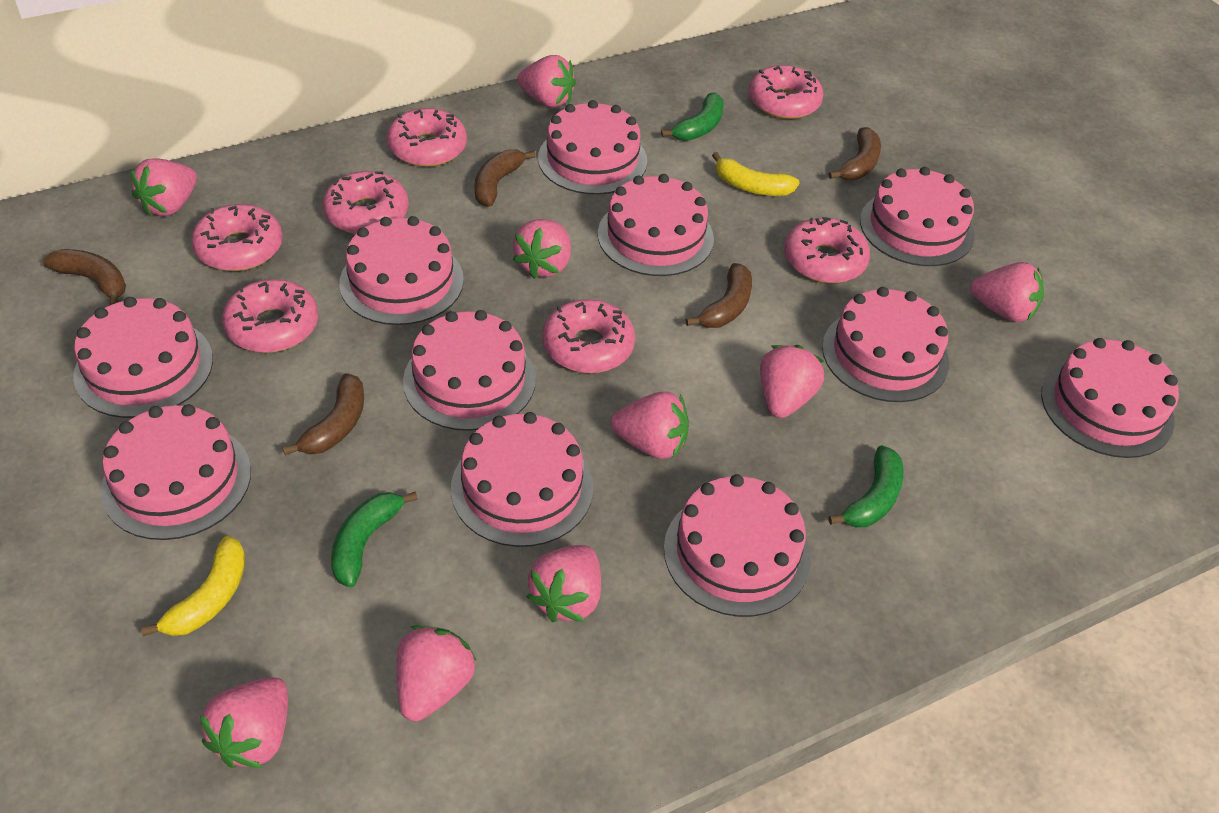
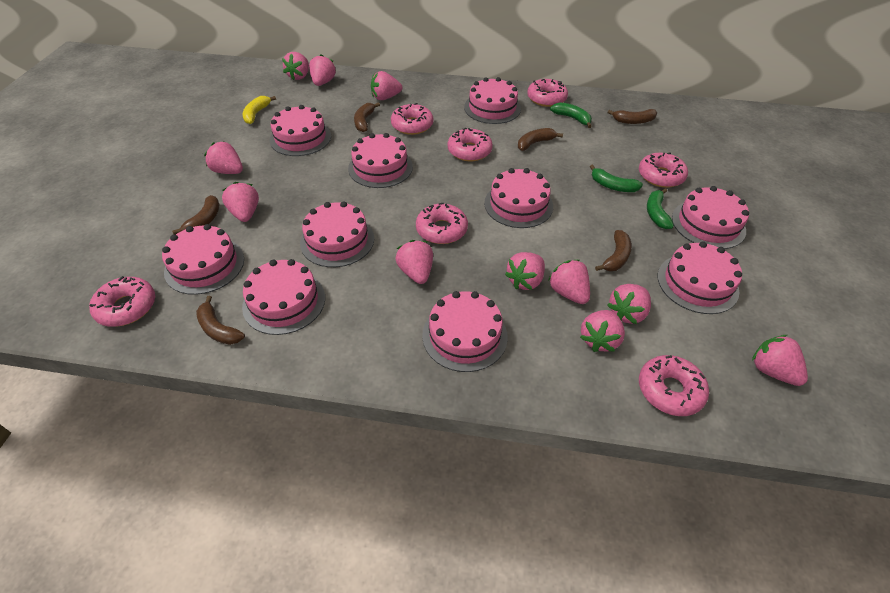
brown banana: 5 -> 6
pink cake: 11 -> 10
pink strawberry: 9 -> 11
yellow banana: 2 -> 1

